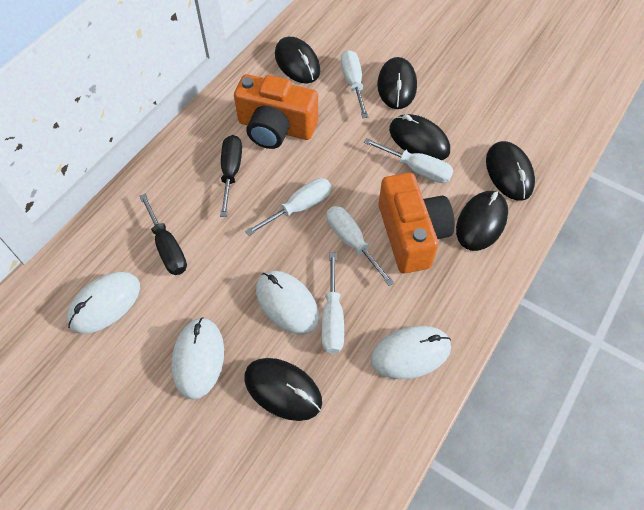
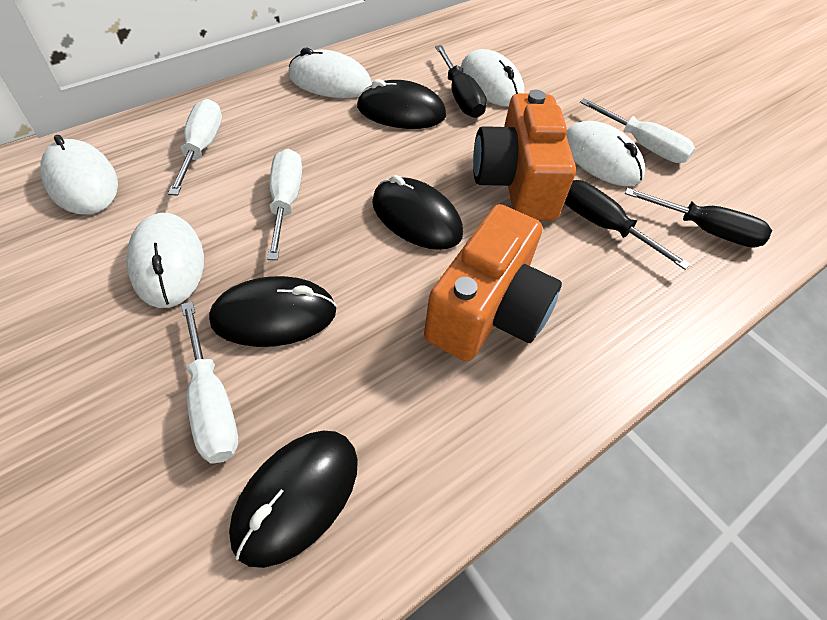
black mouse: 6 -> 4
black screwdriver: 2 -> 3
white mouse: 4 -> 5
white screwdriver: 5 -> 4

